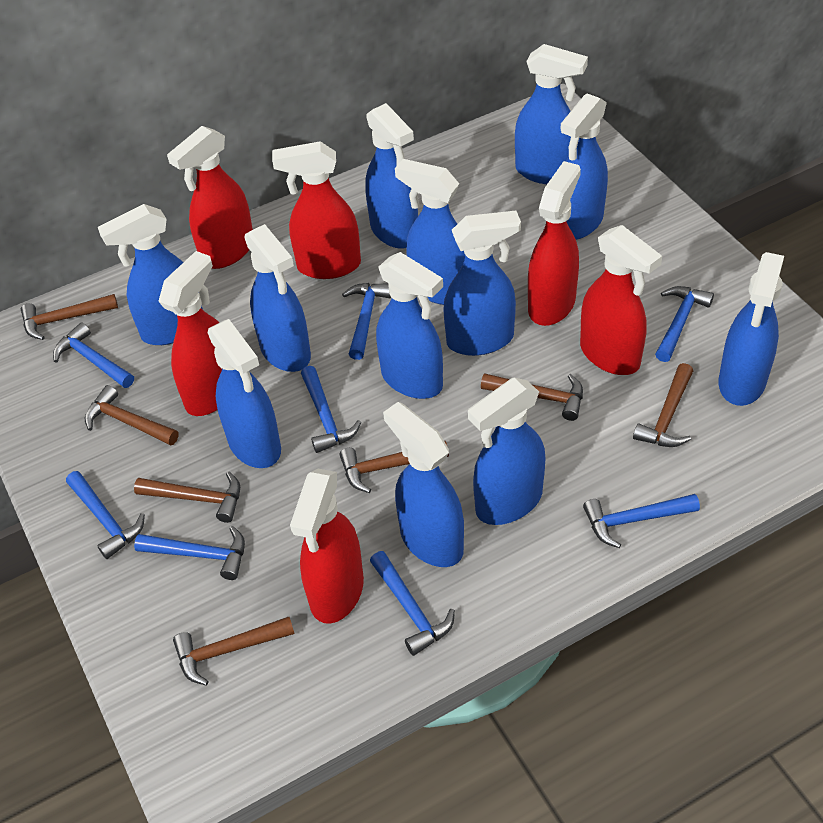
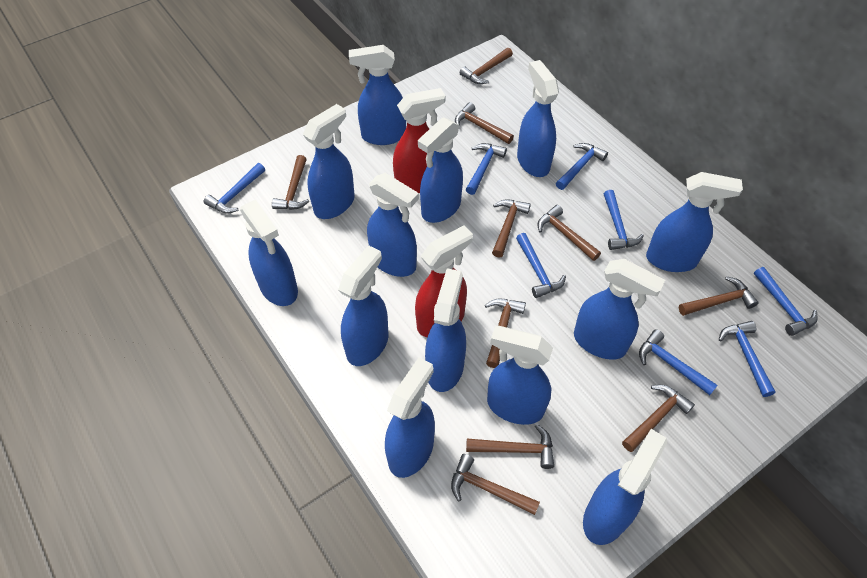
blue spray bottle: 12 -> 13
brown hammer: 7 -> 10
red spray bottle: 6 -> 2

